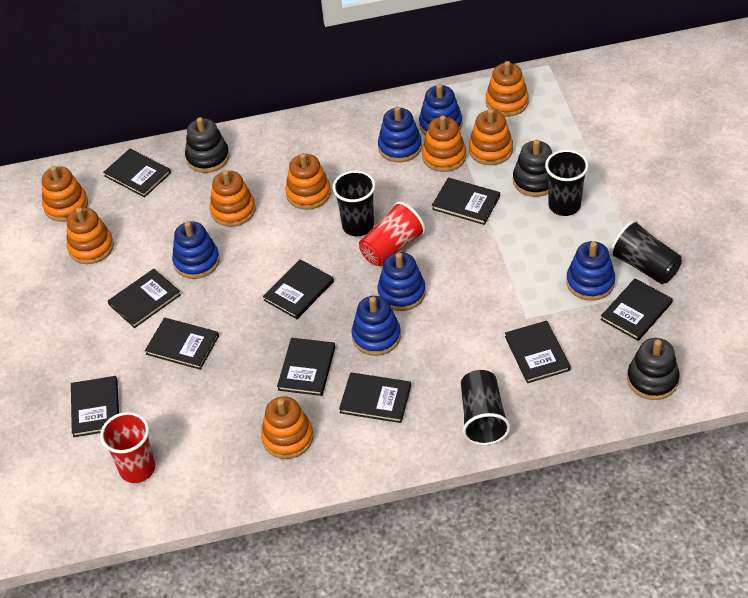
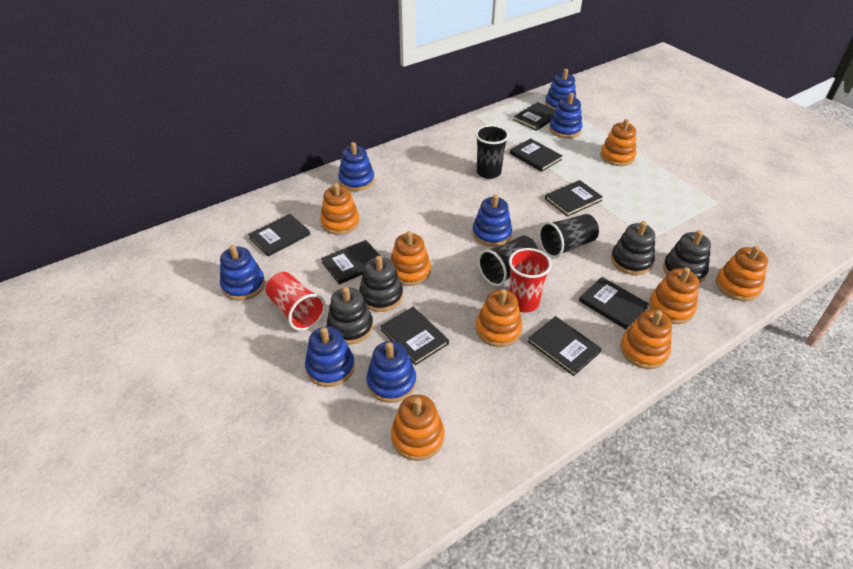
black book: 10 -> 8
black cup: 4 -> 3
black stacking toy: 3 -> 4
blue stacking toy: 6 -> 7

